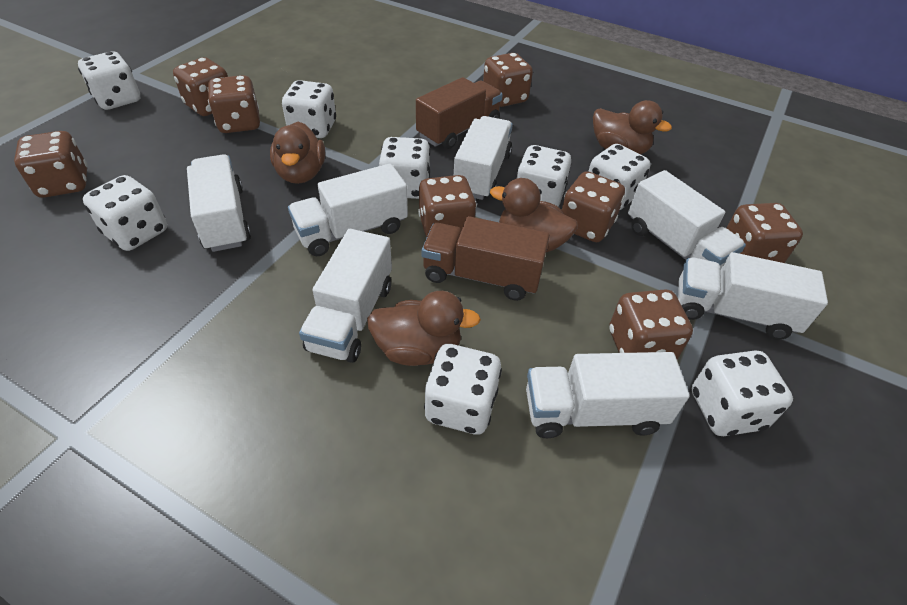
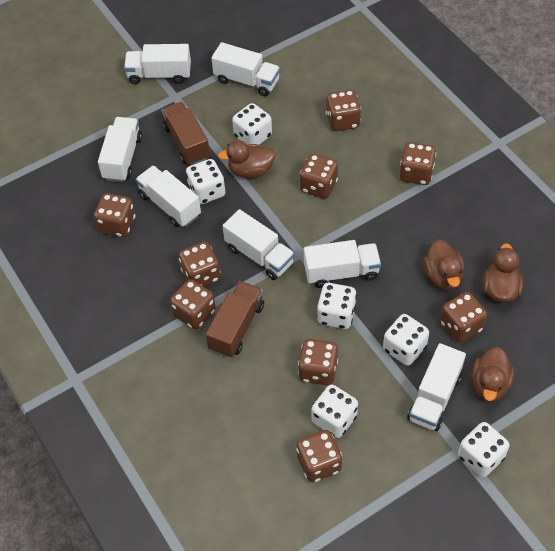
brown dice: 8 -> 9
white dice: 8 -> 6

